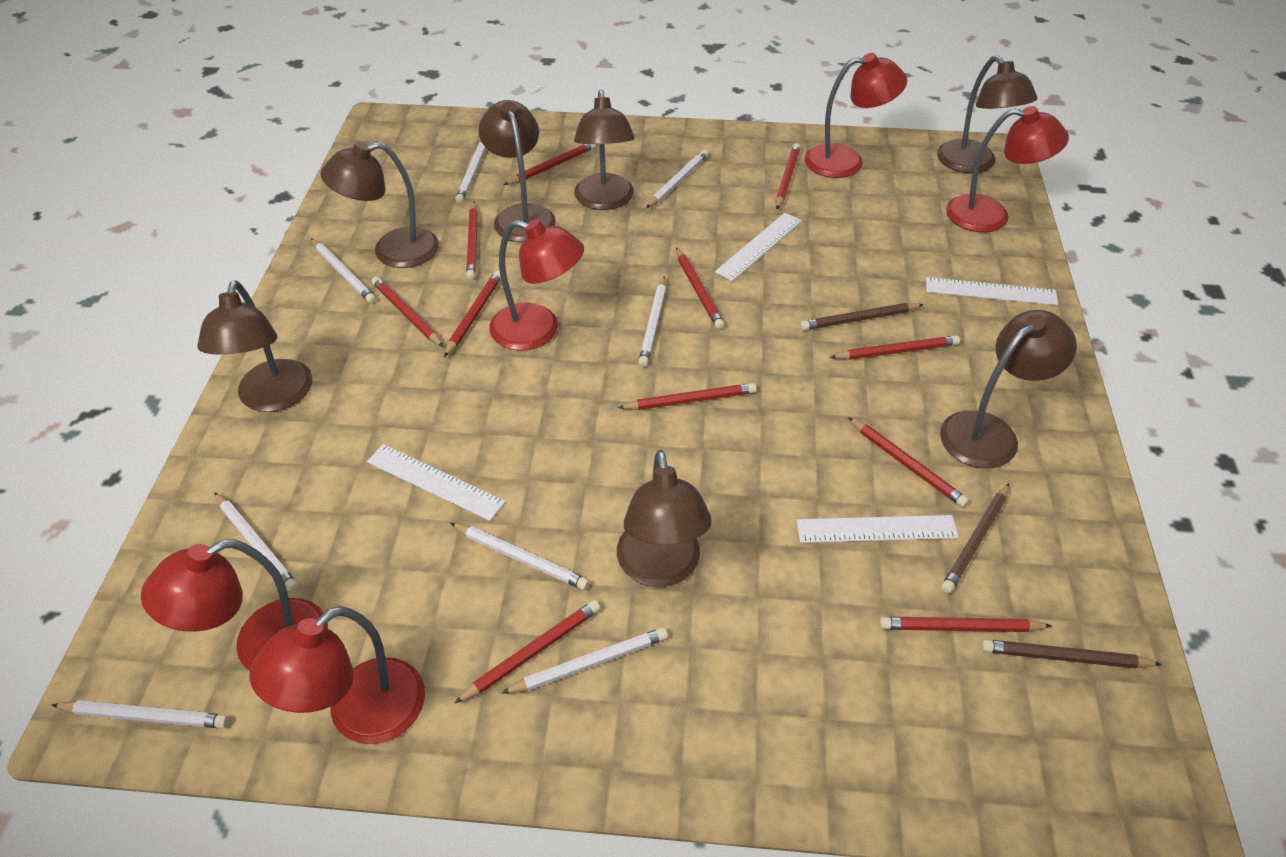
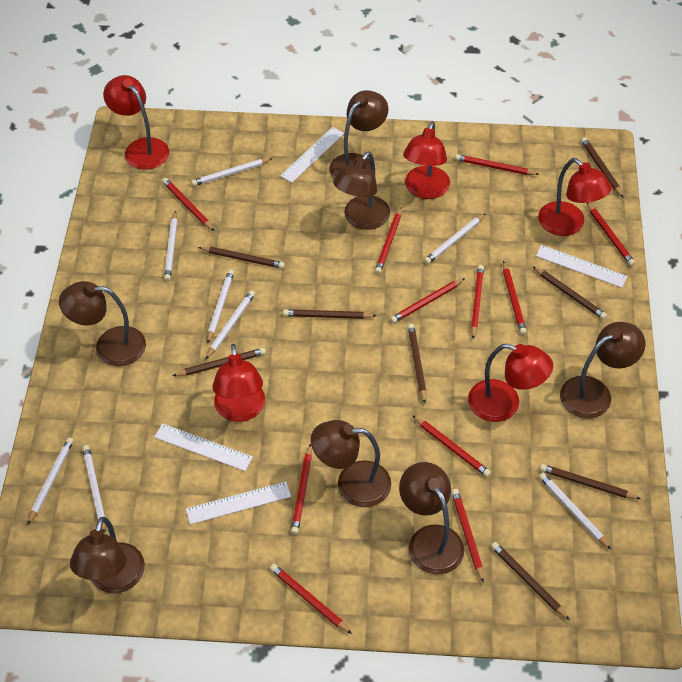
brown pencil: 3 -> 8

